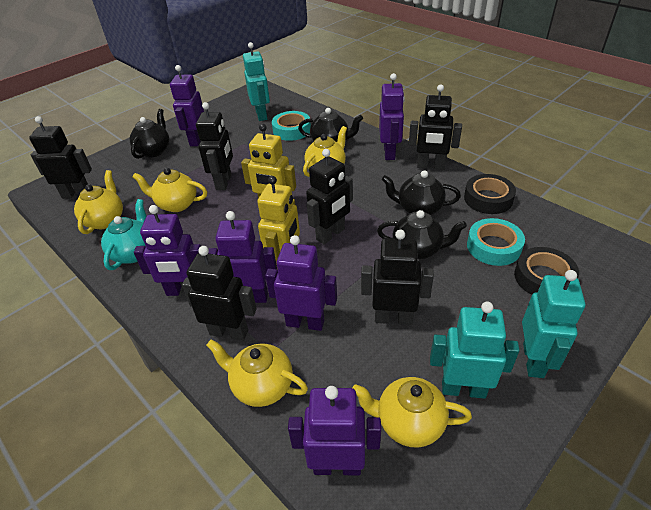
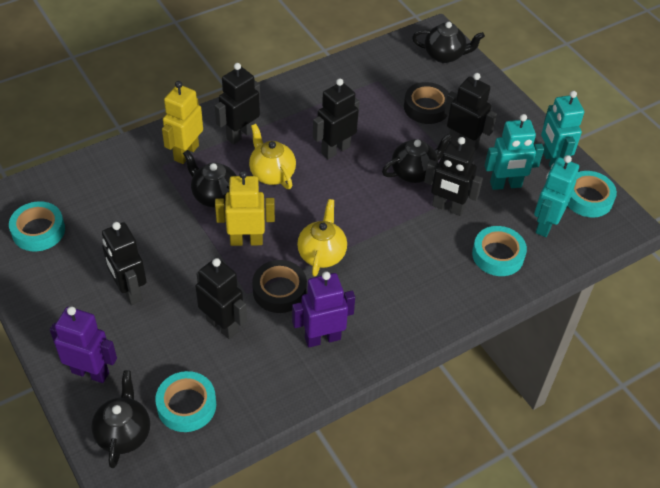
purple robot: 6 -> 2
turquoise tape: 2 -> 4
turquoise teapot: 1 -> 0
yellow teapot: 5 -> 2

